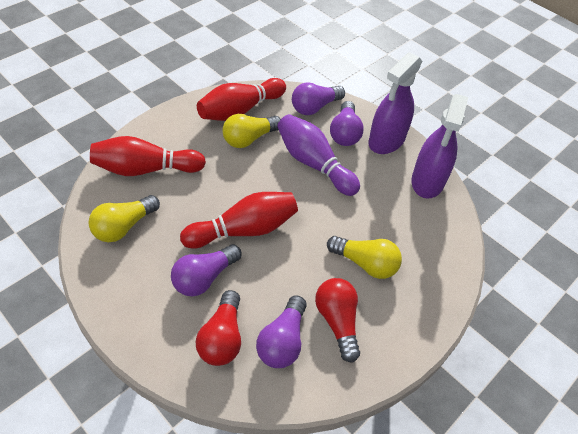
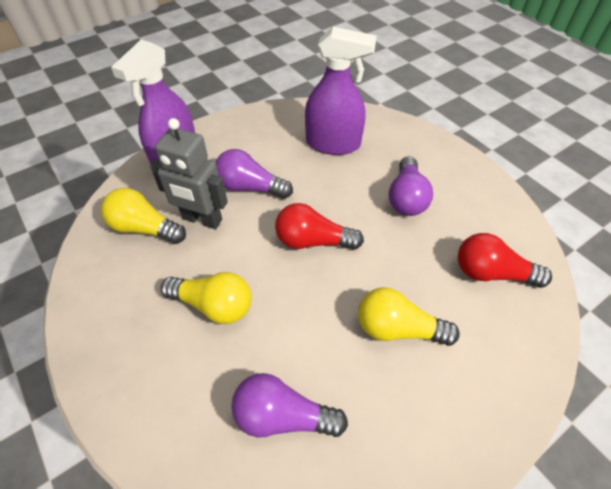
grey robot: 0 -> 1
purple bowling pin: 1 -> 0
purple light bulb: 4 -> 3
red bowling pin: 3 -> 0

